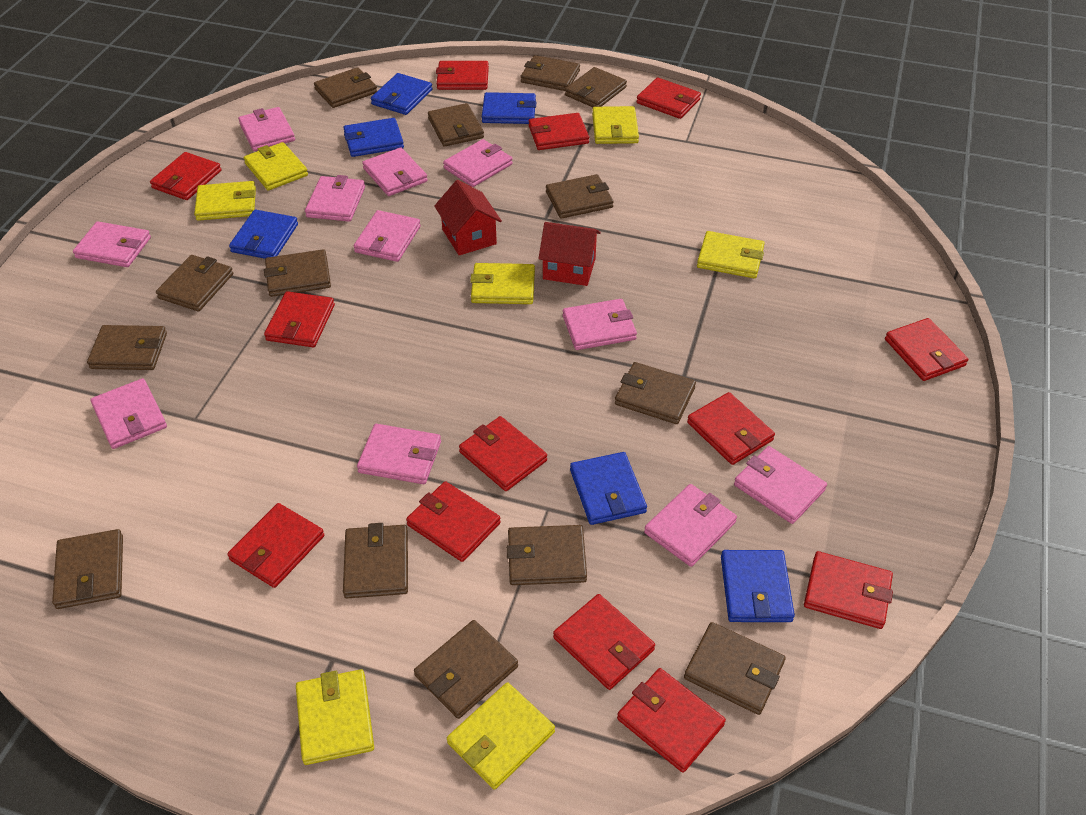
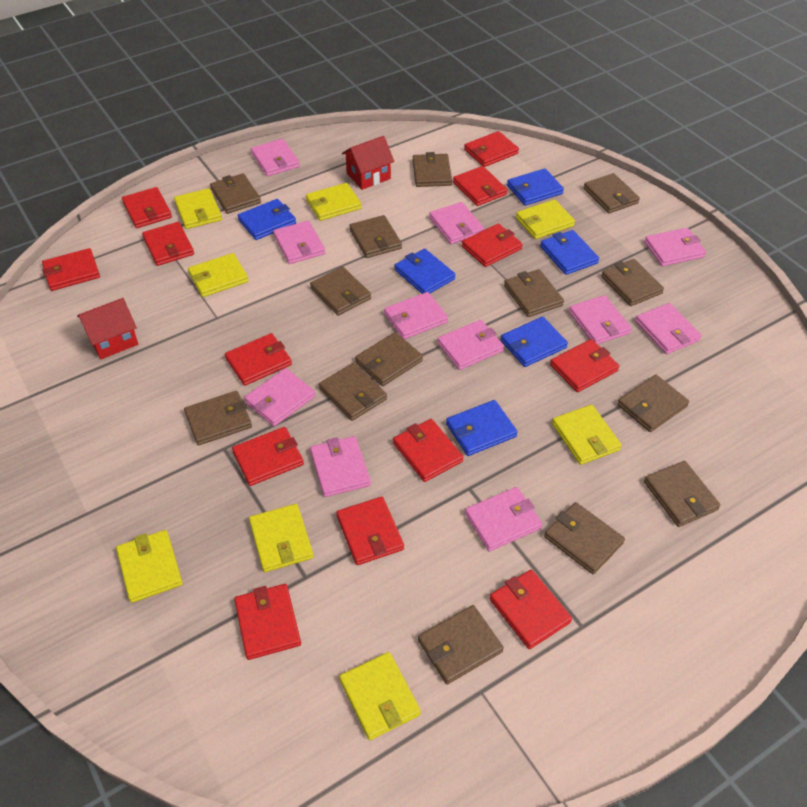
yellow wallet: 7 -> 8

